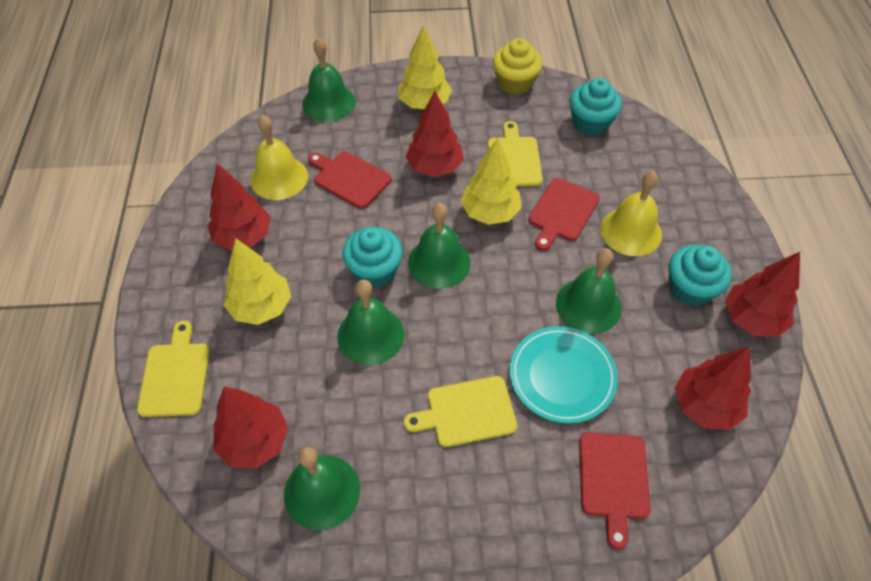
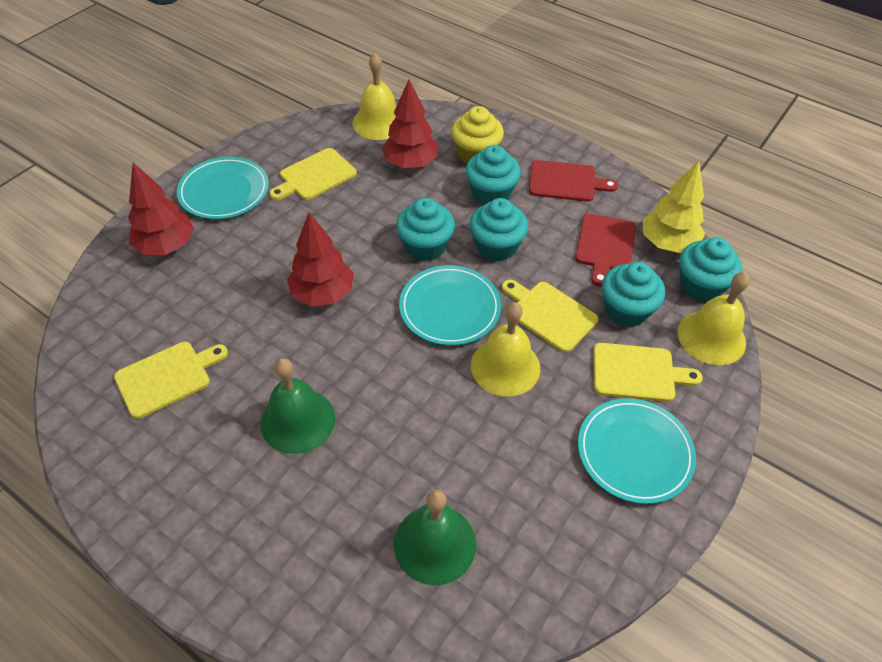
green bell: 5 -> 2
red cutting board: 3 -> 2
red tree: 5 -> 3
turquoise cupcake: 3 -> 5
turquoise plate: 1 -> 3
yellow bell: 2 -> 3
yellow cutting board: 3 -> 4
yellow tree: 3 -> 1

